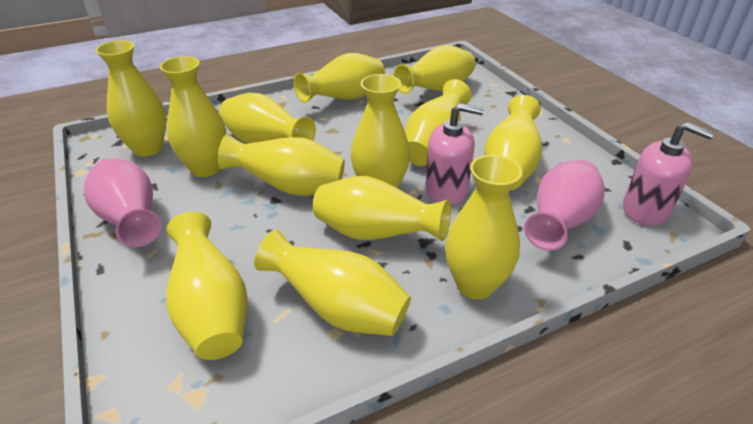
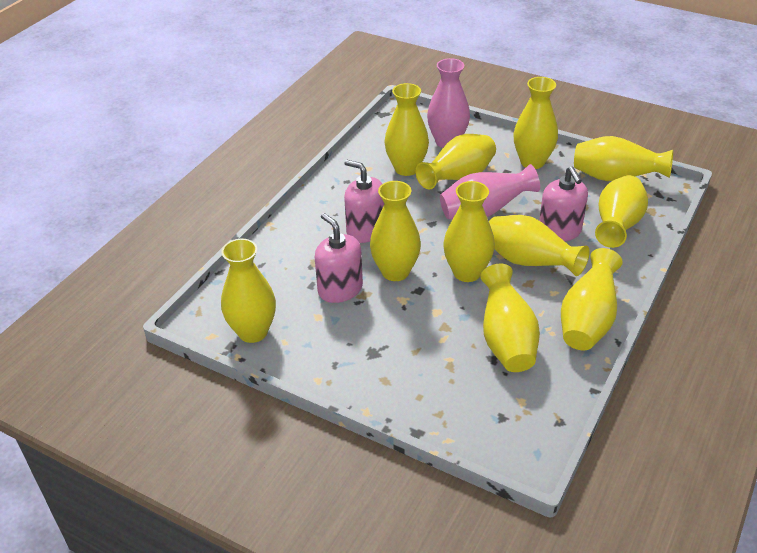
pink soap dispenser: 2 -> 3
yellow vase: 13 -> 11

